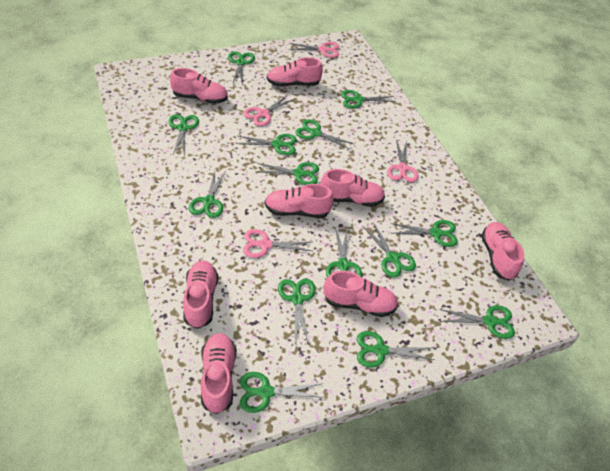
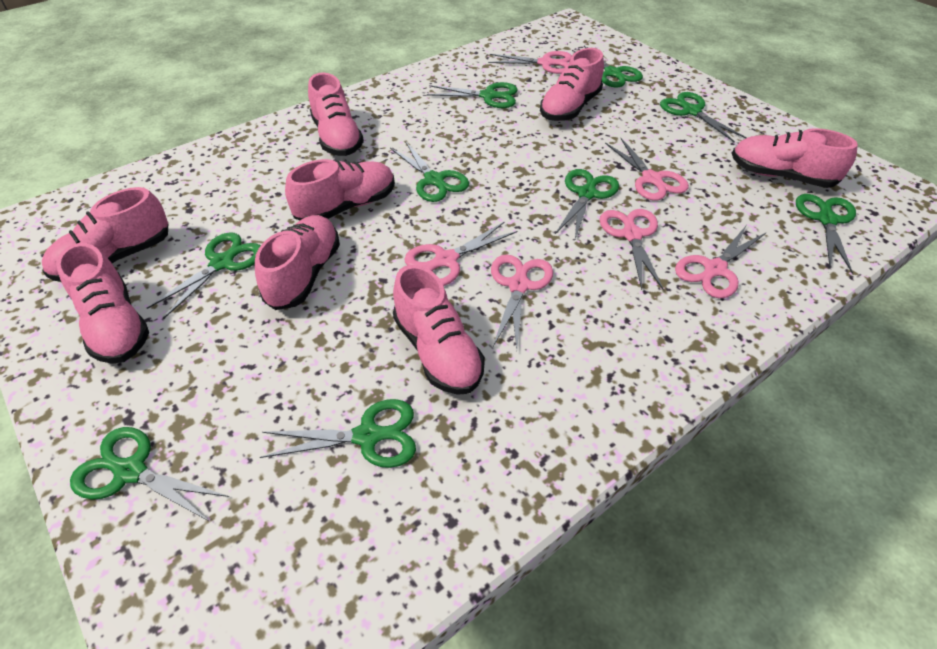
green scissors: 14 -> 9
pink scissors: 4 -> 6

